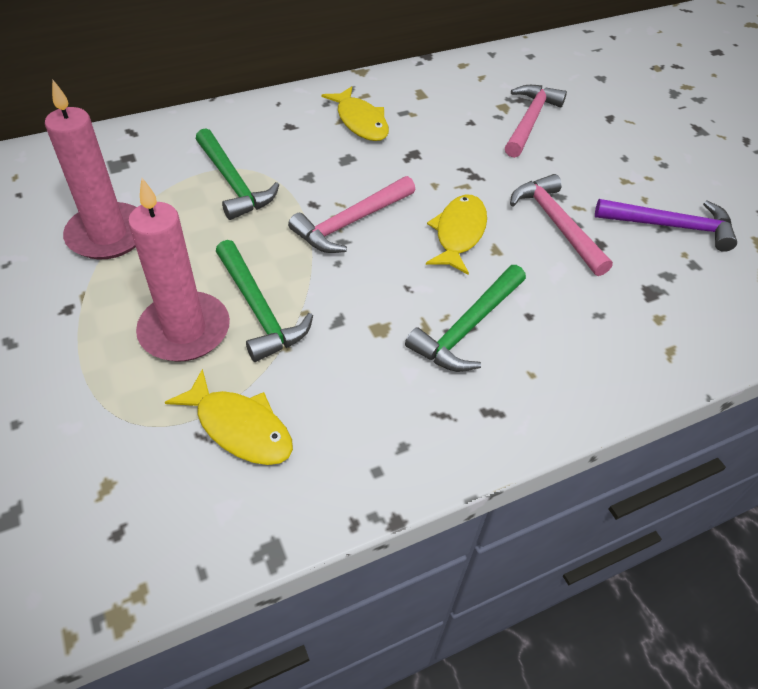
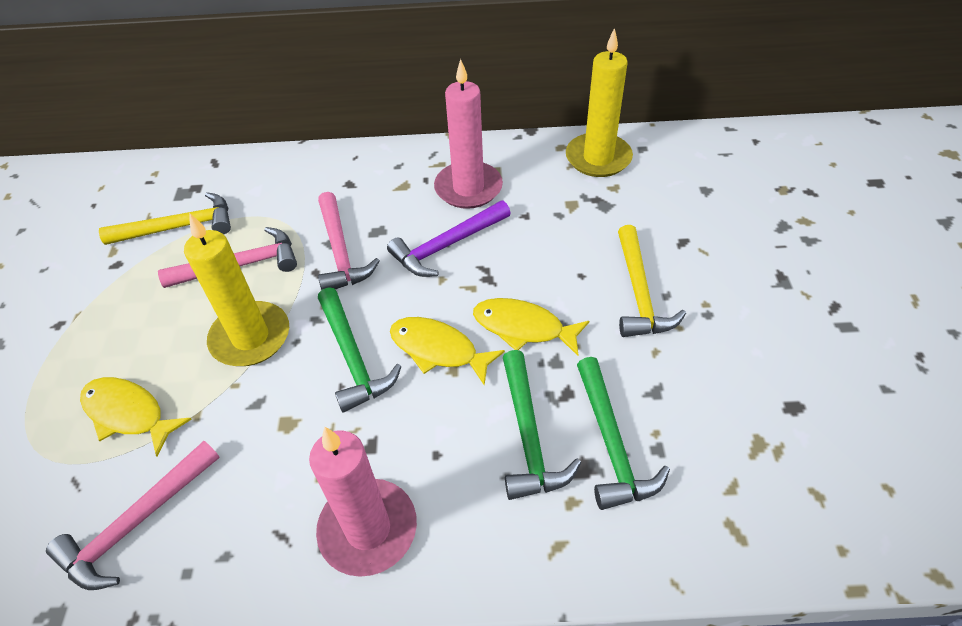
yellow candle: 0 -> 2
yellow hammer: 0 -> 2

